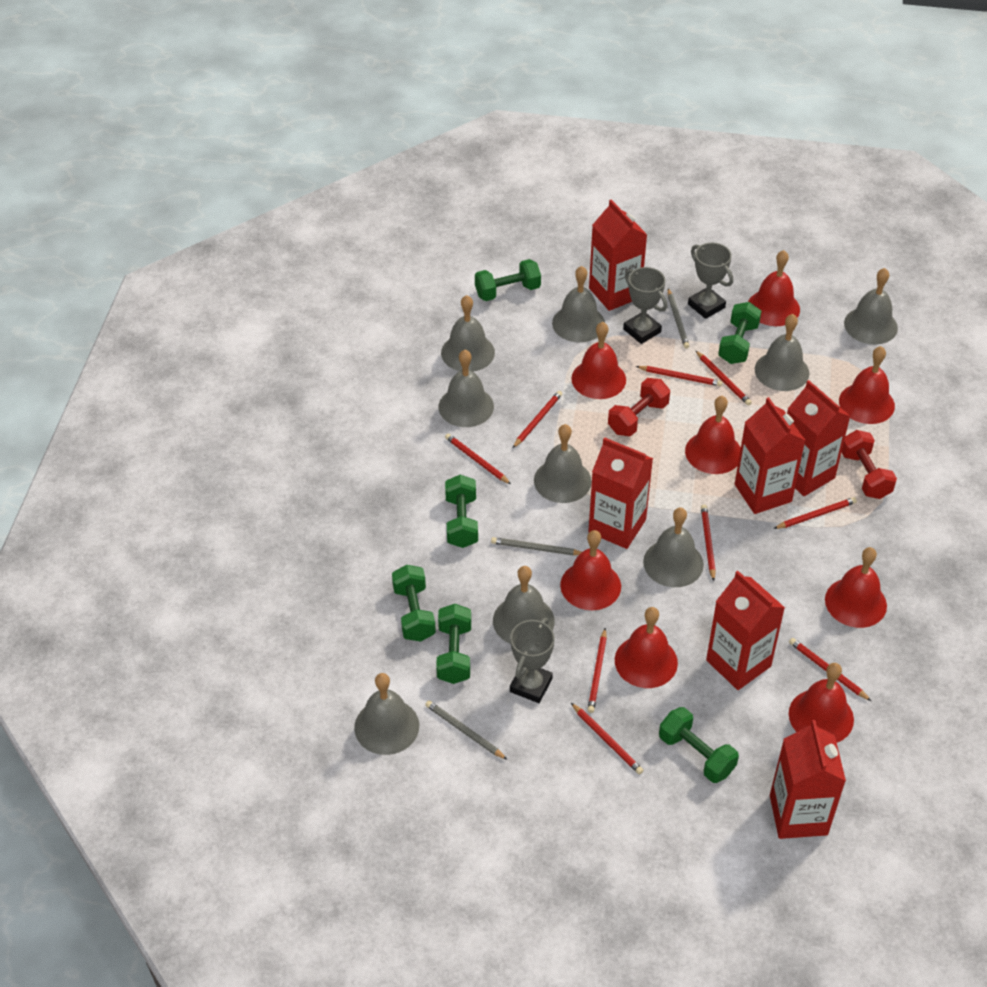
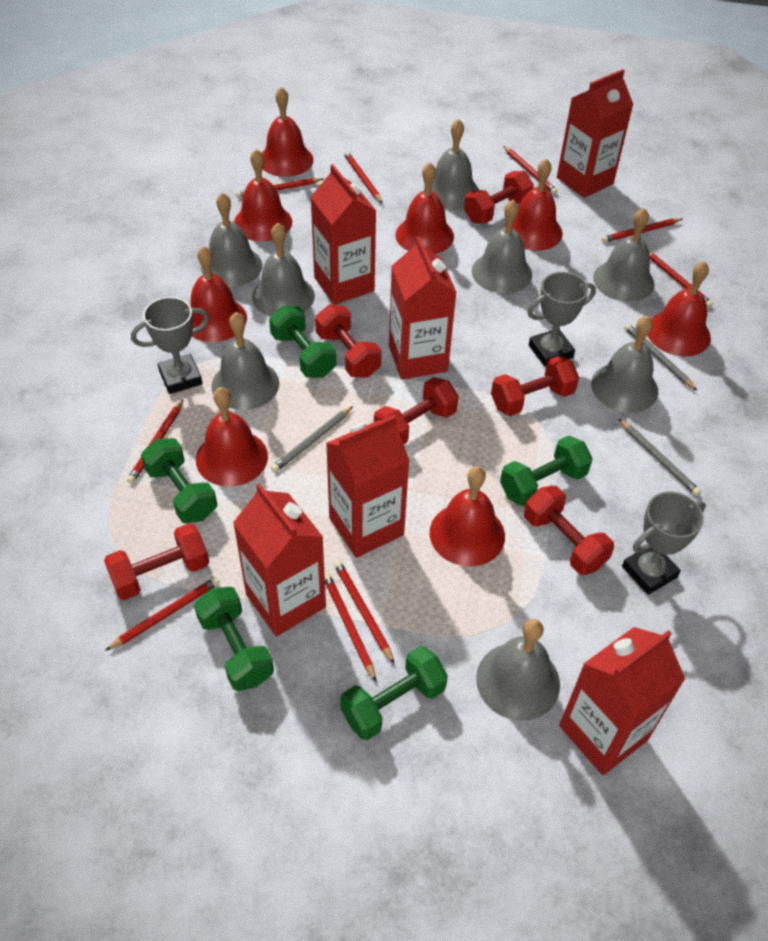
green dumbbell: 6 -> 5
grey bell: 9 -> 8
red dumbbell: 2 -> 6

